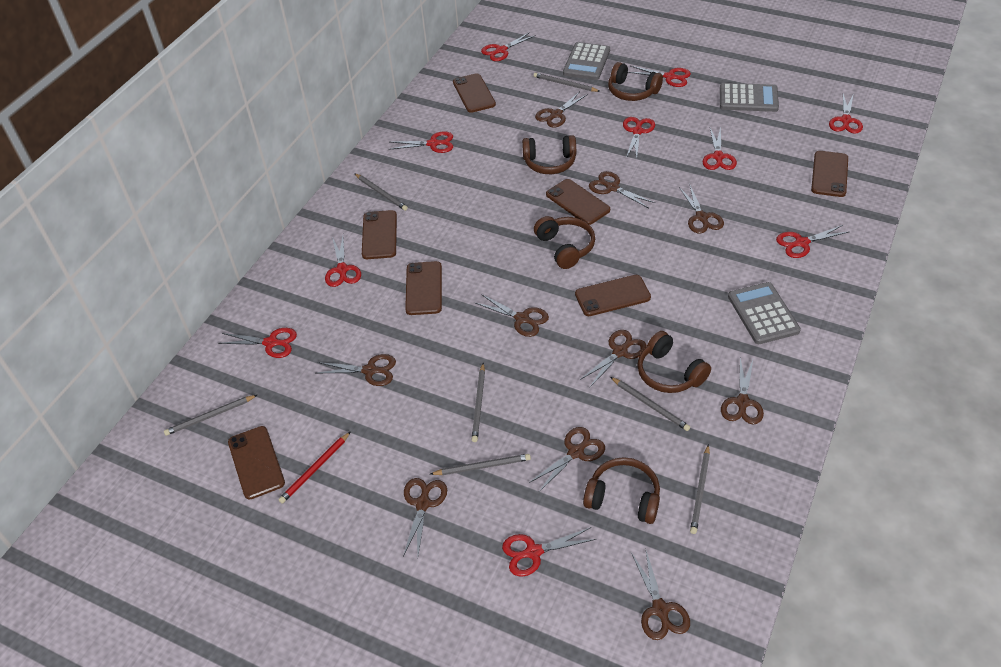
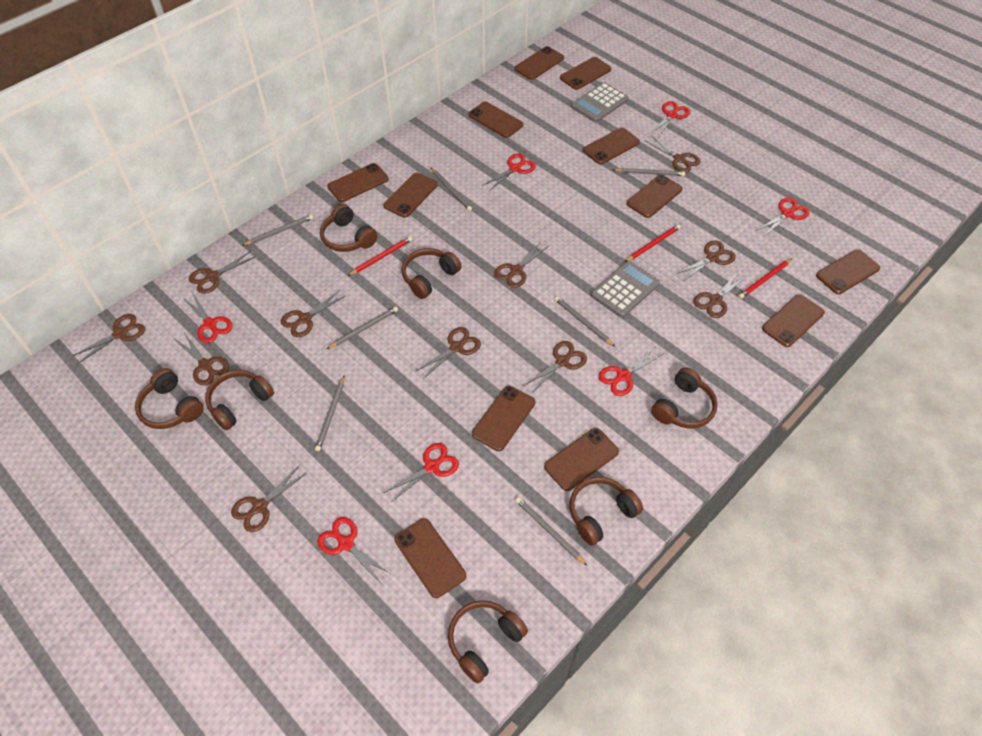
brown headphones: 5 -> 7
brown phone: 7 -> 12
brown scissors: 10 -> 11
grey calculator: 3 -> 2
red pencil: 1 -> 3
red scissors: 10 -> 7

